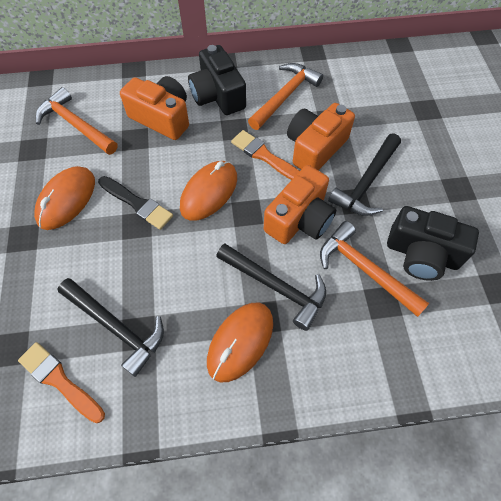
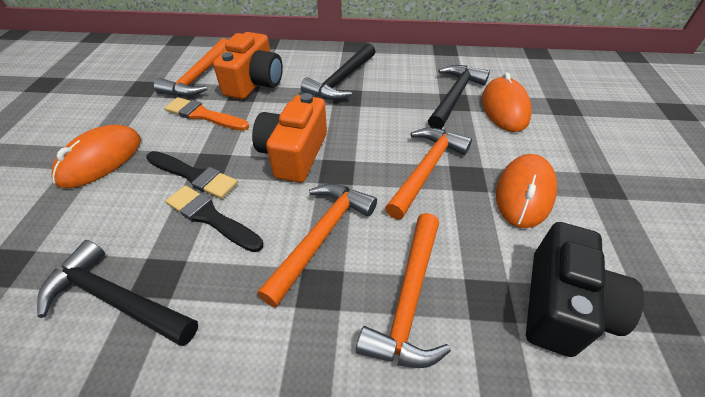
black brush: 1 -> 2
black camera: 2 -> 1
orange brush: 2 -> 1
orange camera: 3 -> 2
orange hammer: 3 -> 4

